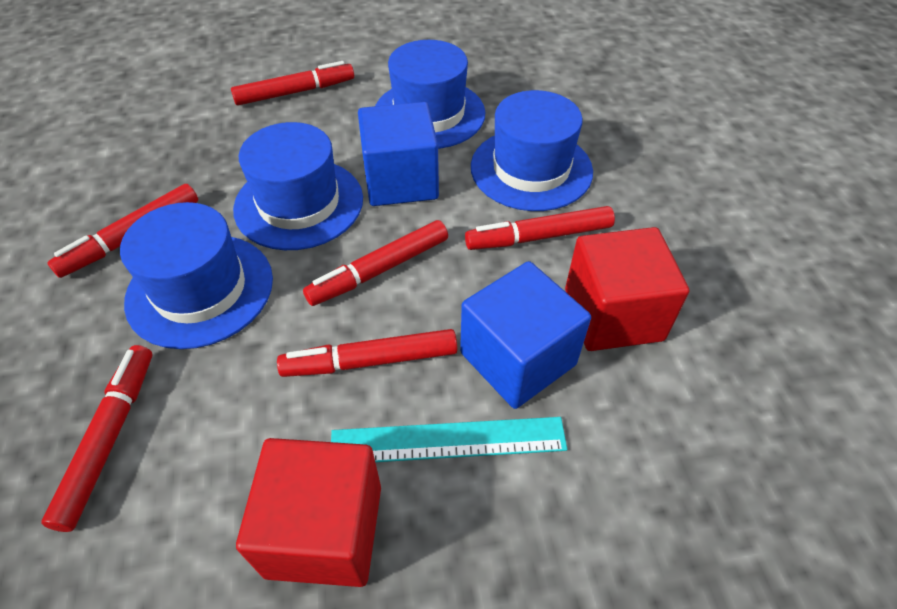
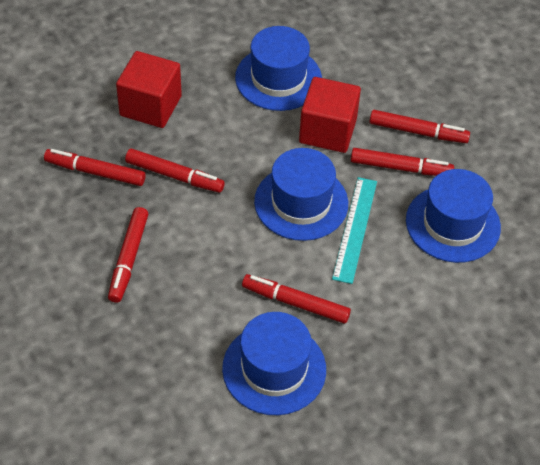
blue cube: 2 -> 0

